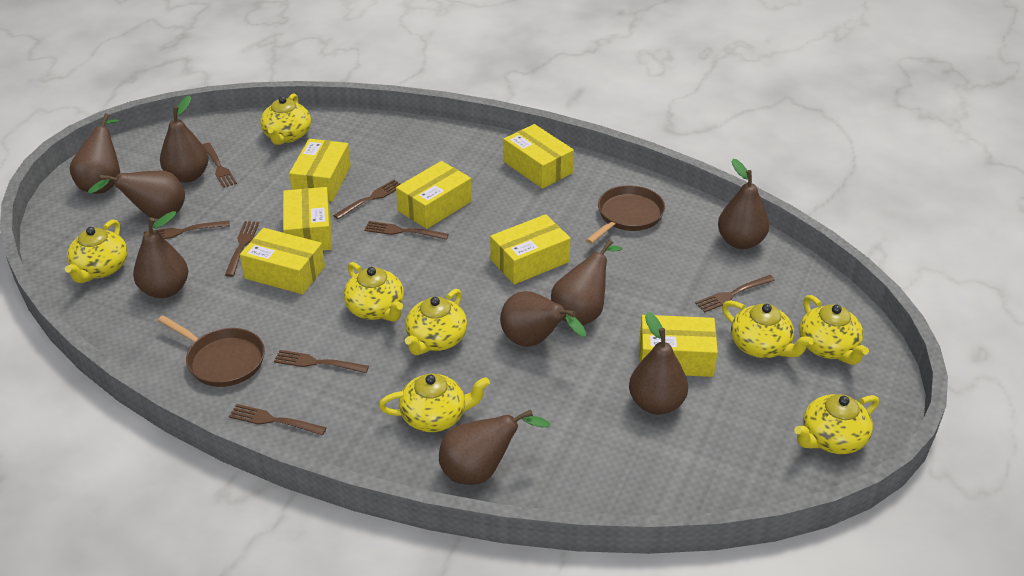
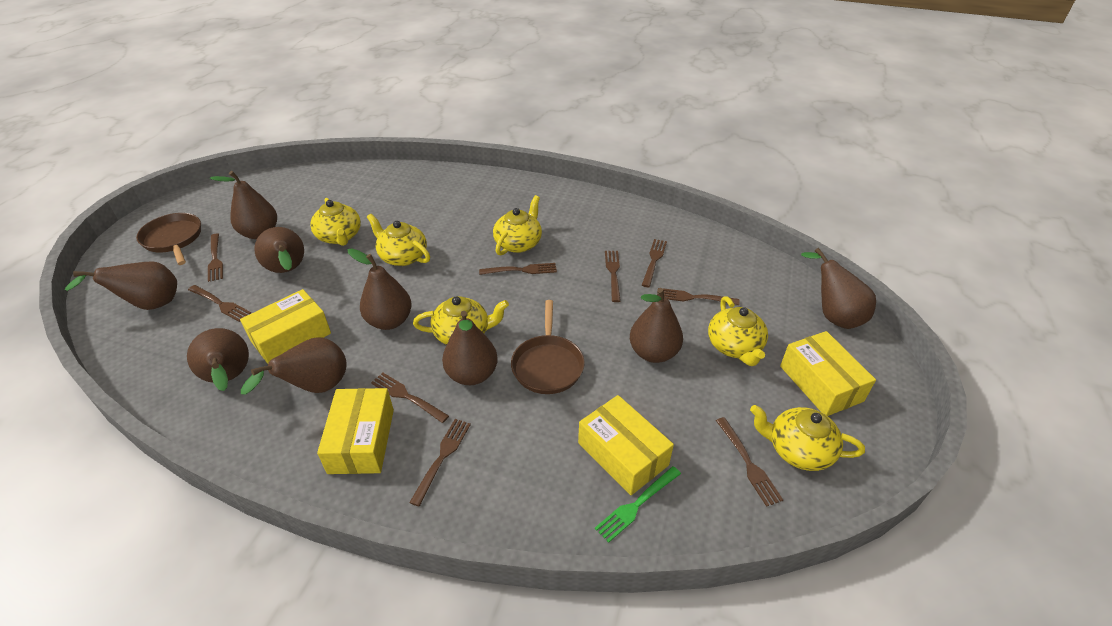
brown fork: 8 -> 9
green fork: 0 -> 1
yellow box: 7 -> 4
yellow teapot: 8 -> 6

